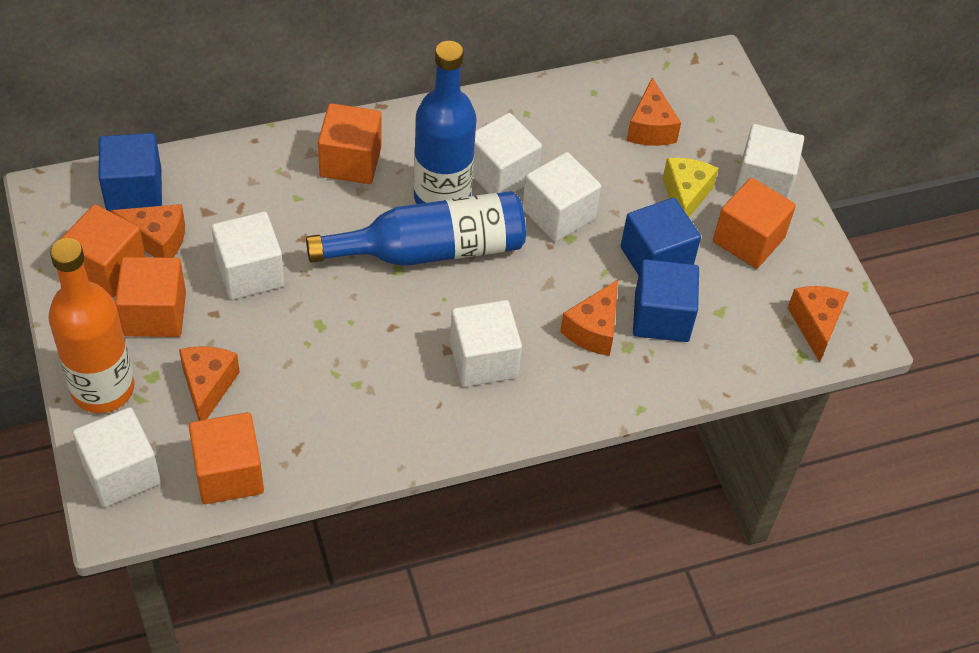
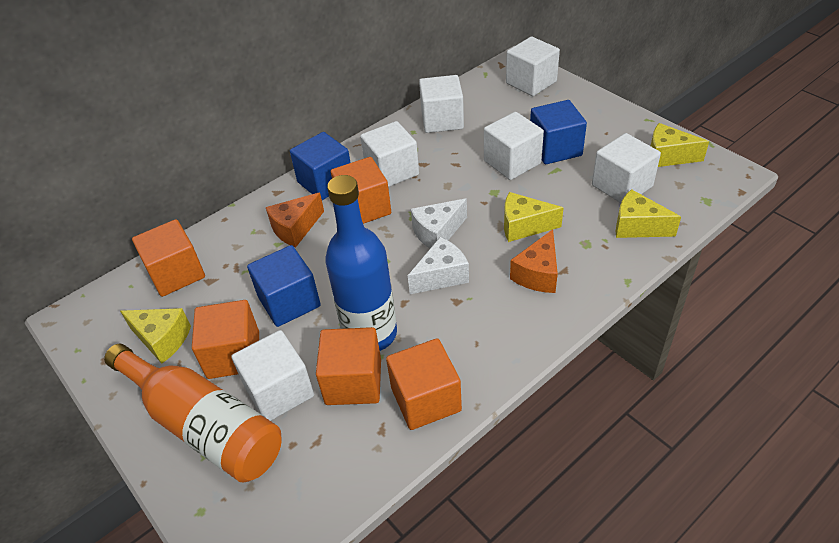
blue bottle: 2 -> 1
orange cheese: 5 -> 2
white cheese: 0 -> 2
yellow cheese: 1 -> 4

